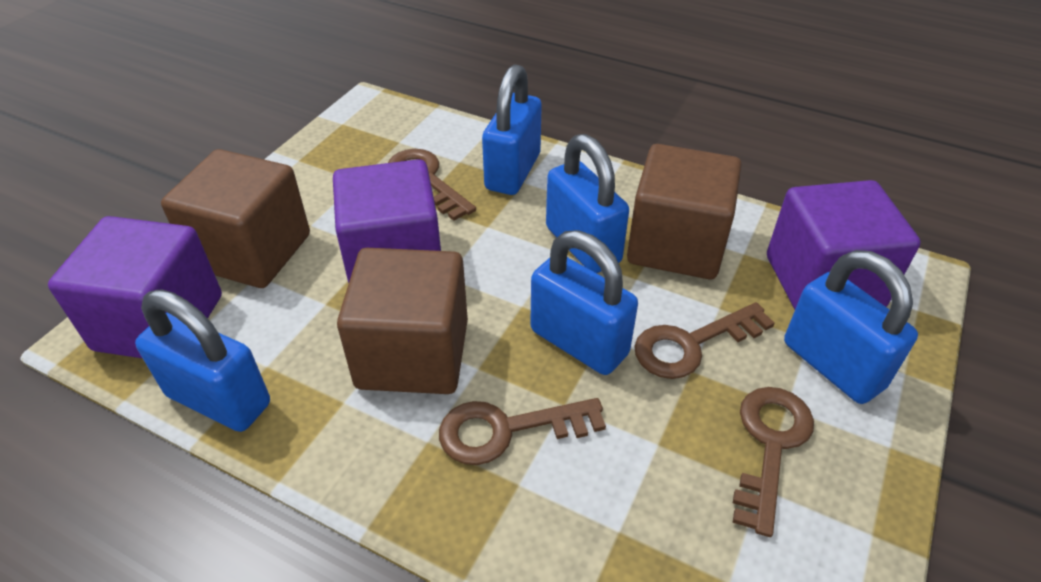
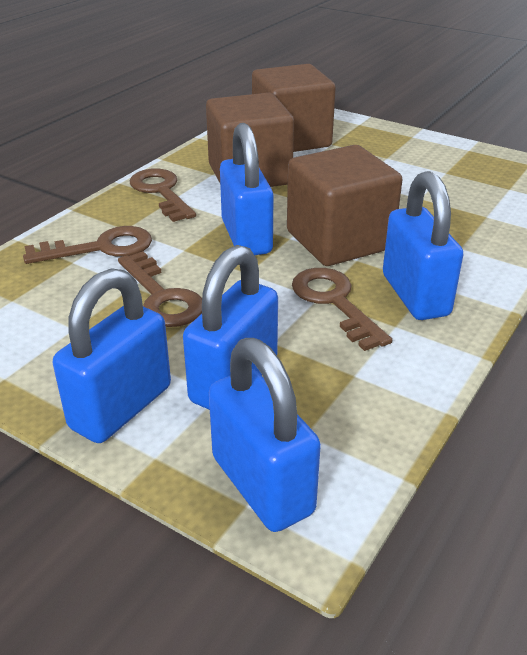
purple cube: 3 -> 0

